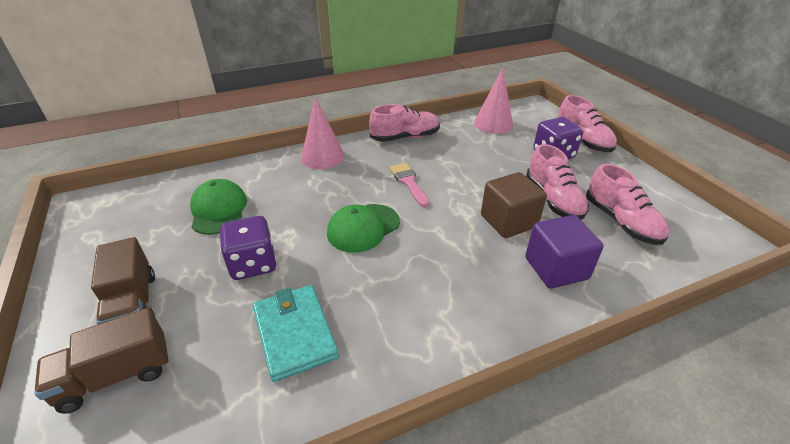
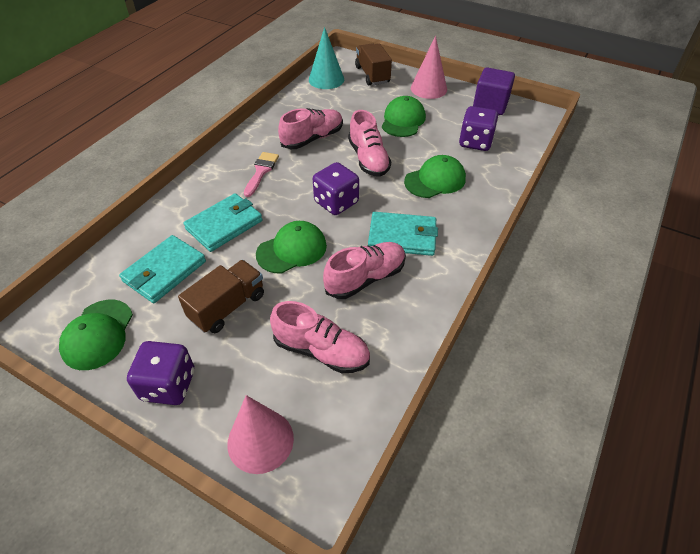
brown cube: 1 -> 0
green cap: 2 -> 4
purple dice: 2 -> 3
turquoise cone: 0 -> 1
turquoise wallet: 1 -> 3

